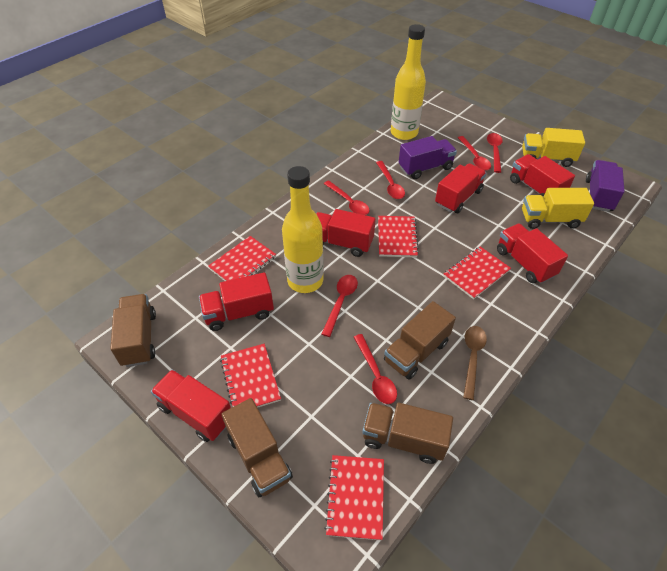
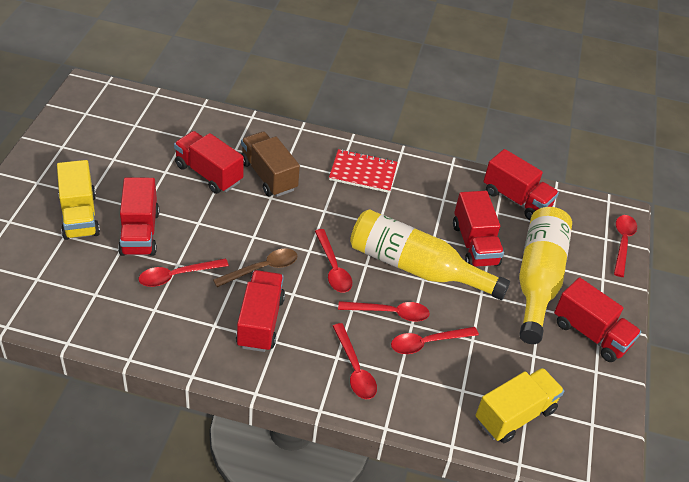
brown truck: 4 -> 1
purple truck: 2 -> 0
red notebook: 5 -> 1

